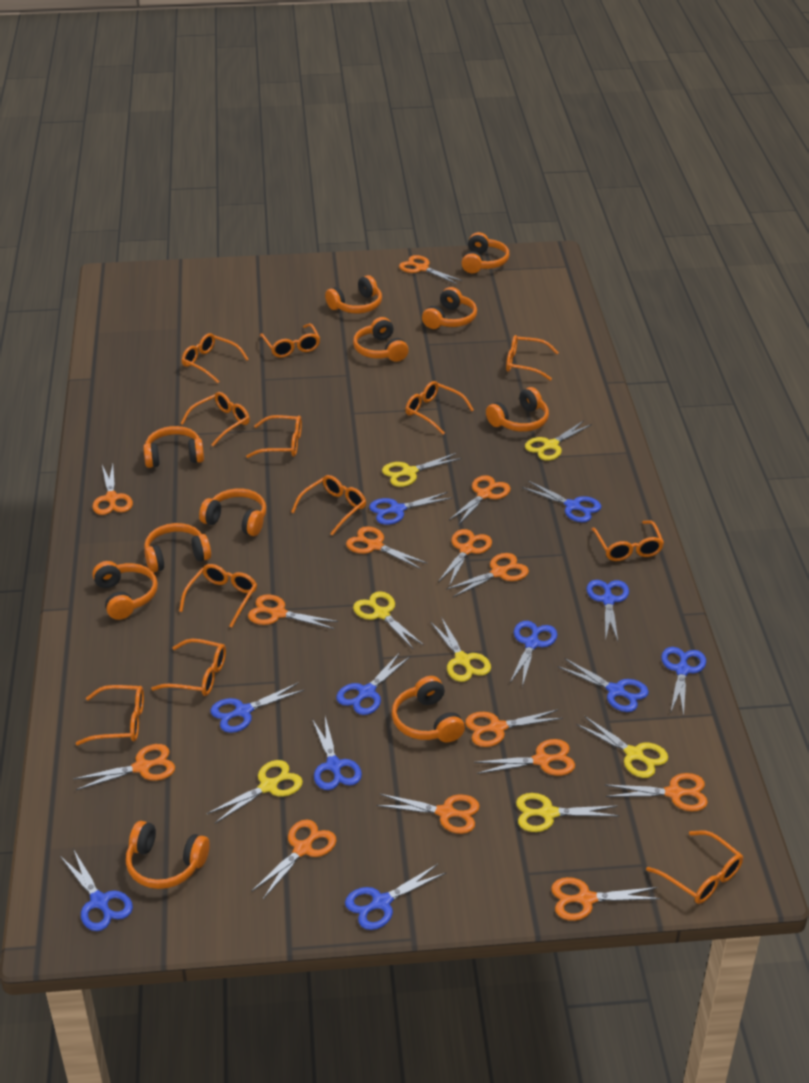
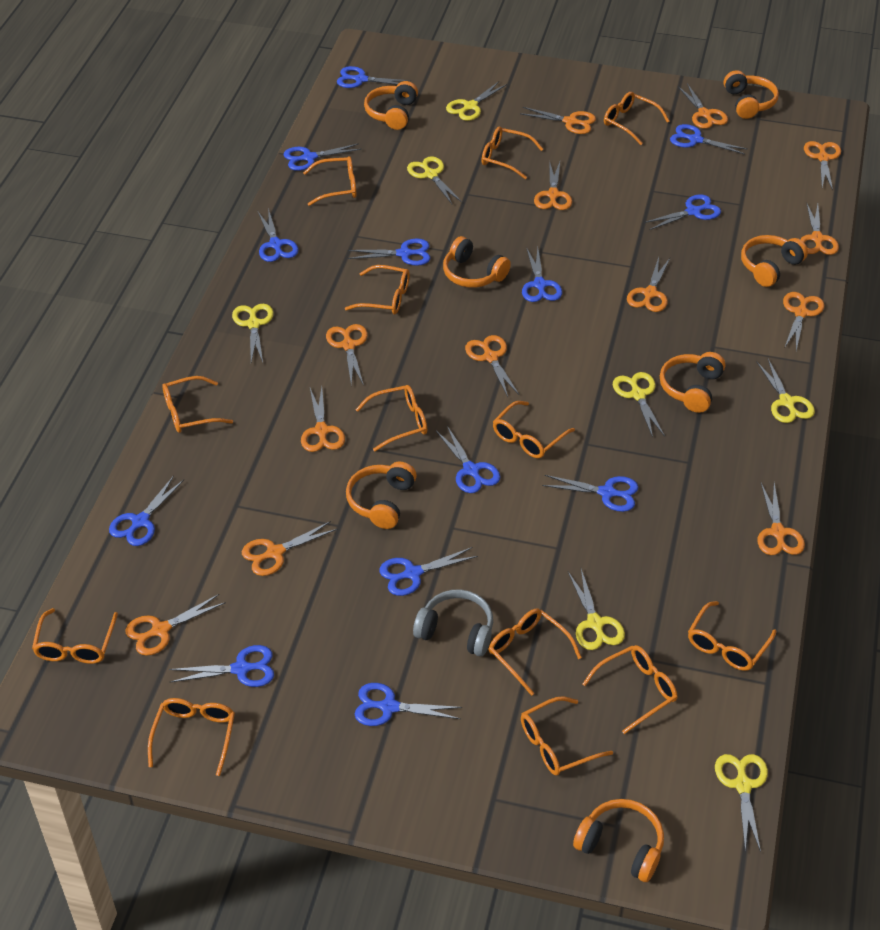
blue scissors: 11 -> 13
grey headphones: 0 -> 1
orange glasses: 12 -> 13
orange headphones: 11 -> 7
orange scissors: 14 -> 13

